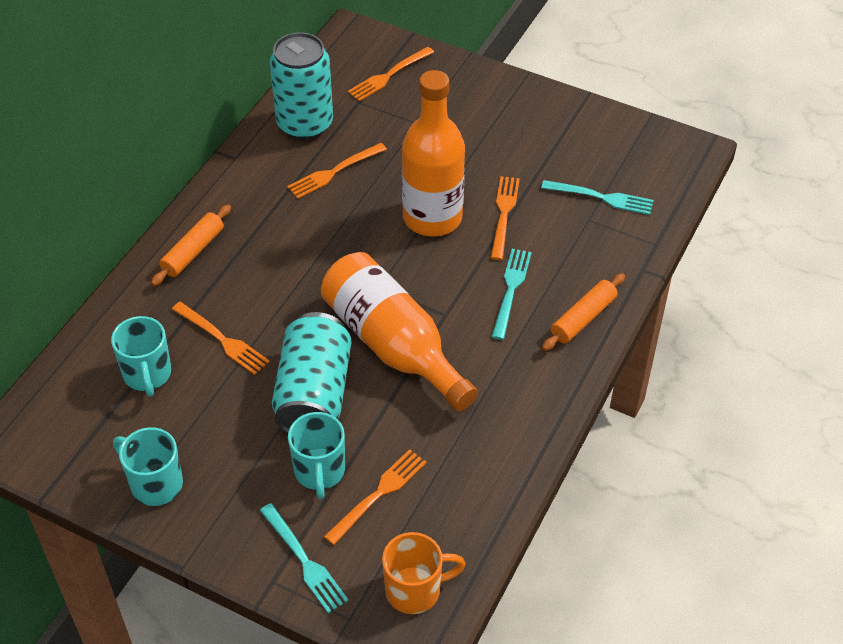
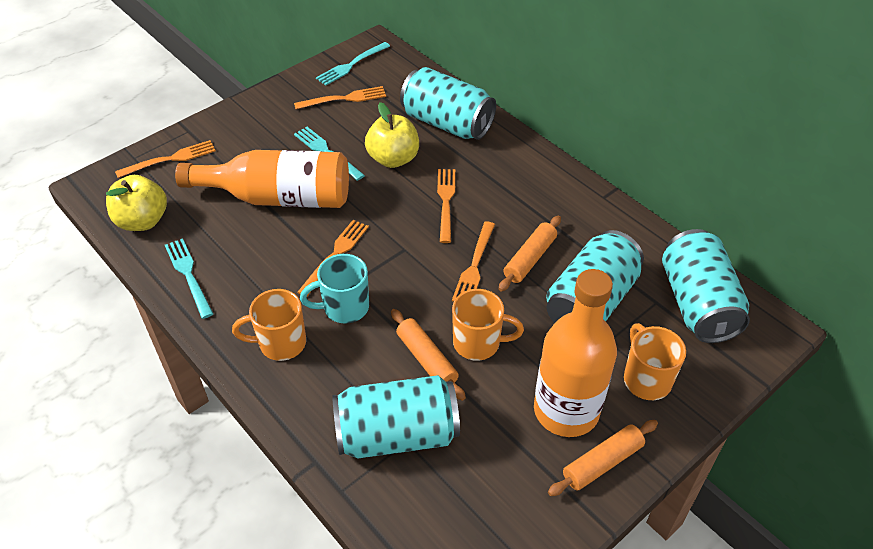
orange mug: 1 -> 3
orange rolling pin: 2 -> 3
turquoise can: 2 -> 4
turquoise mug: 3 -> 1
yellow apple: 0 -> 2

